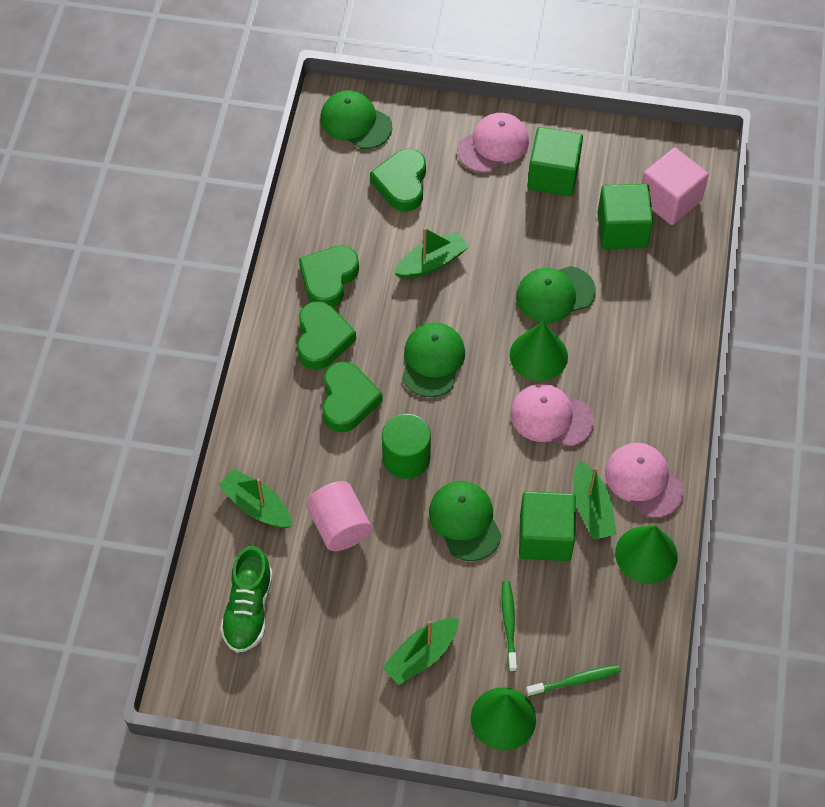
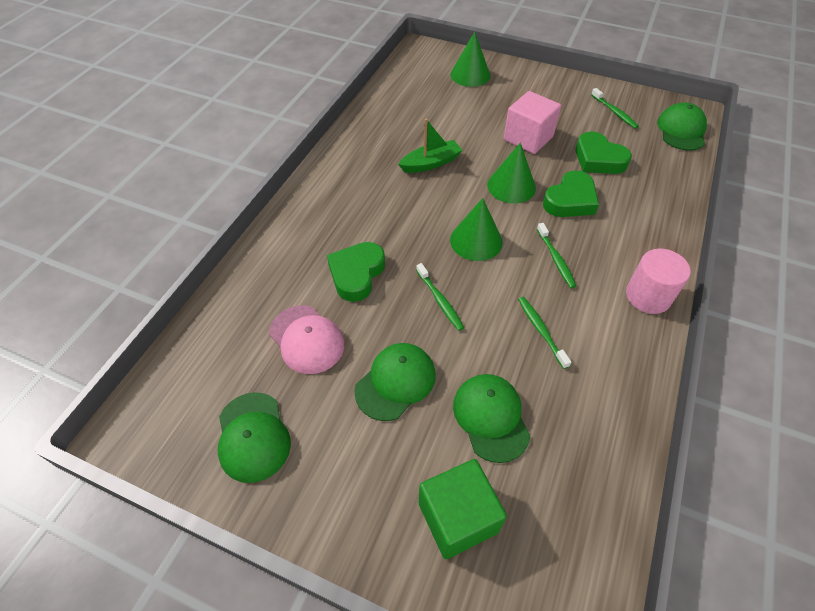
green boat: 4 -> 1
green cube: 3 -> 1
green cylinder: 1 -> 0
green heart: 4 -> 3
green shoe: 1 -> 0
green toothbrush: 2 -> 4
pink cap: 3 -> 1

